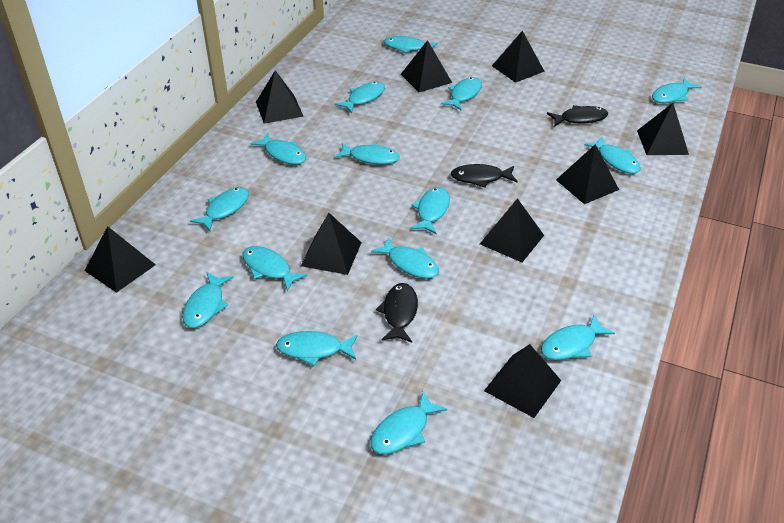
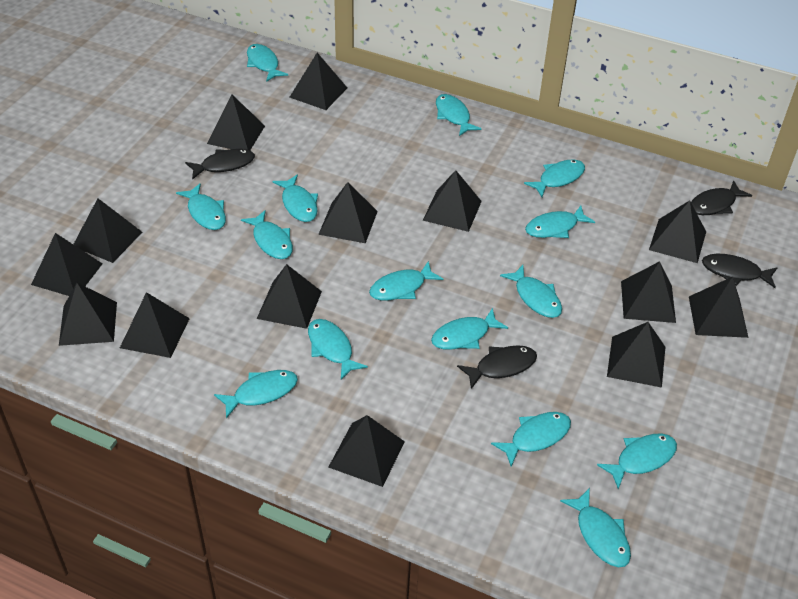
black fish: 3 -> 4
black pyramid: 9 -> 14

